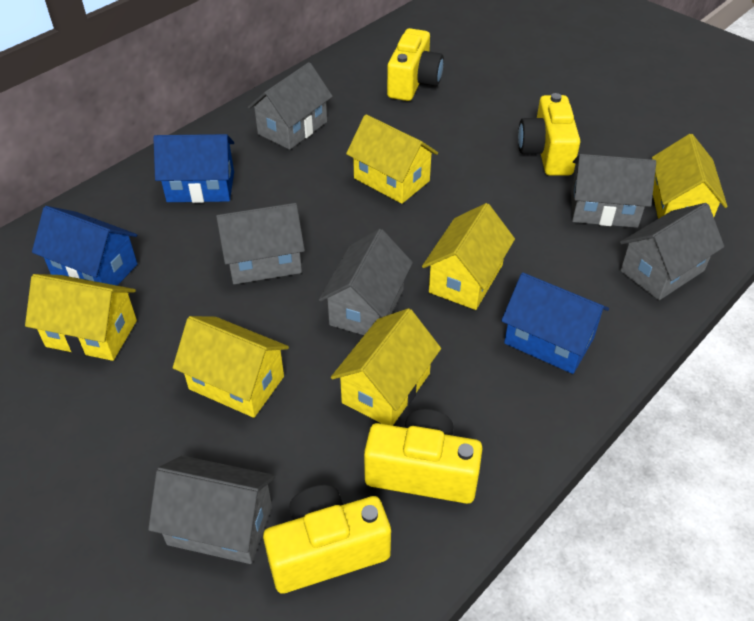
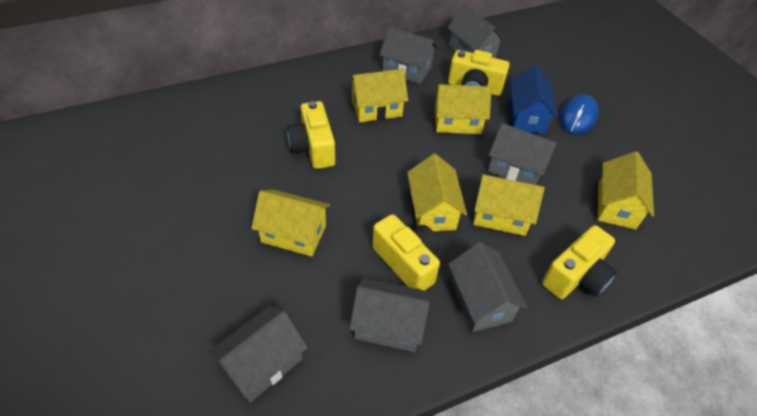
blue house: 3 -> 1
blue mouse: 0 -> 1

